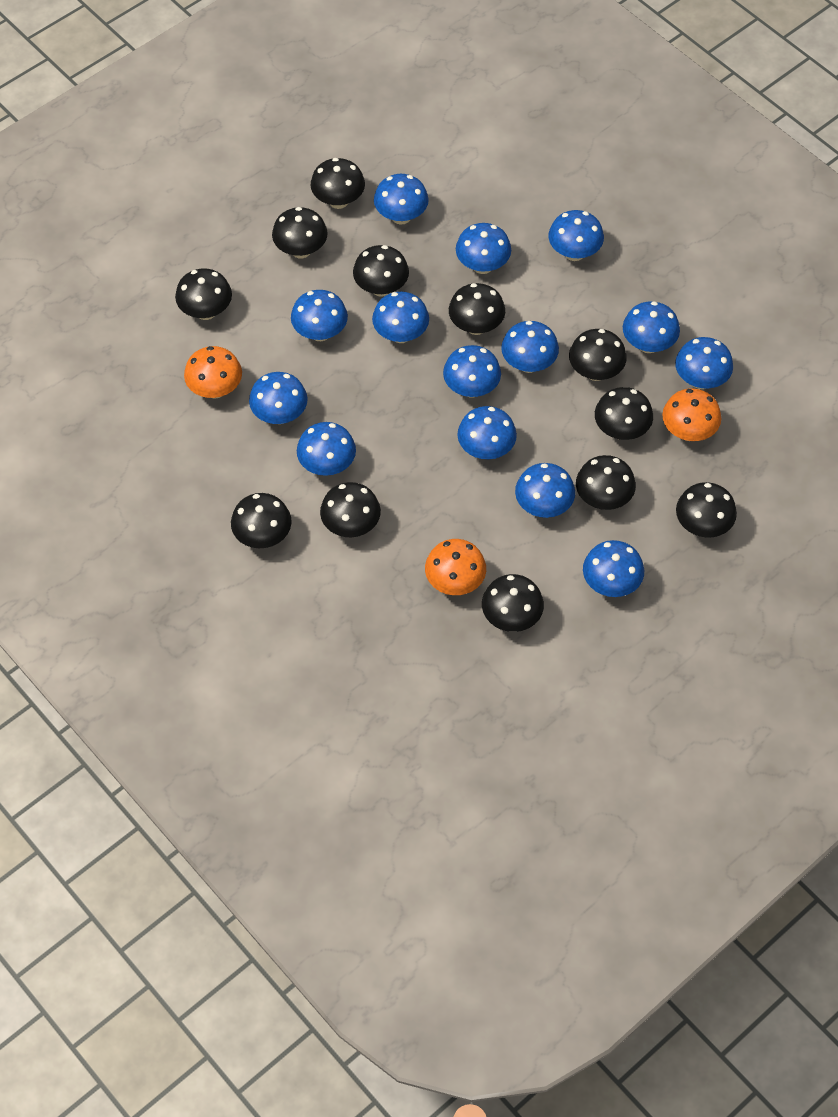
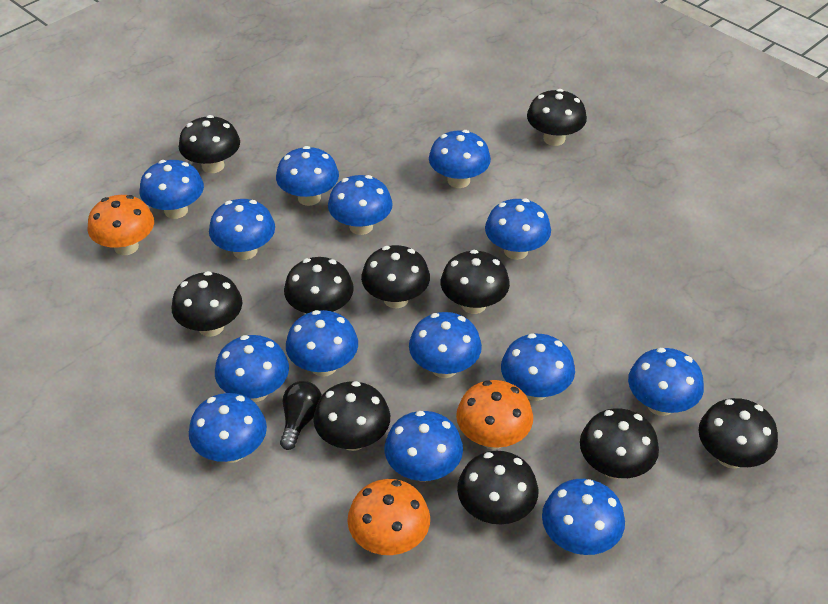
black light bulb: 0 -> 1
black mushroom: 12 -> 10

